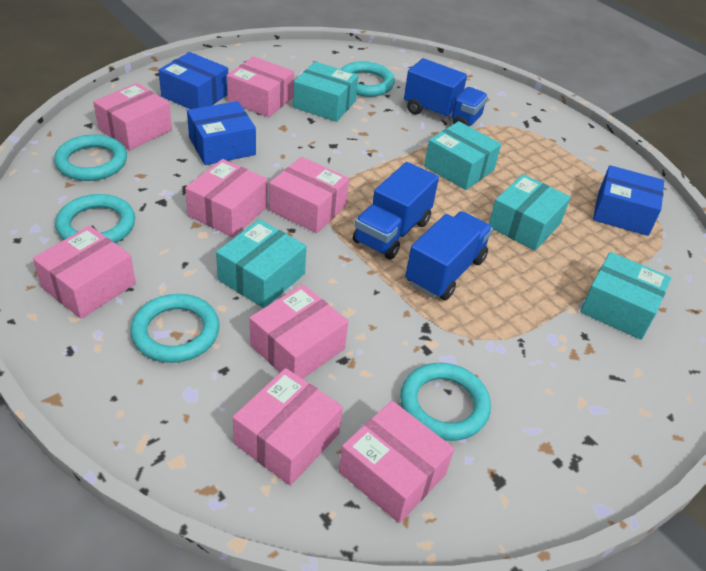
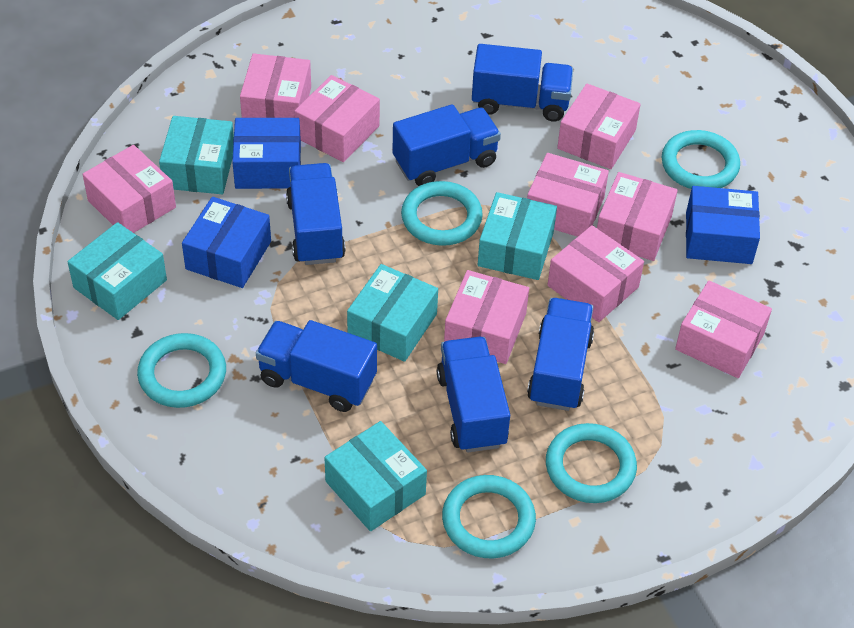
blue truck: 3 -> 6
pink box: 8 -> 9

